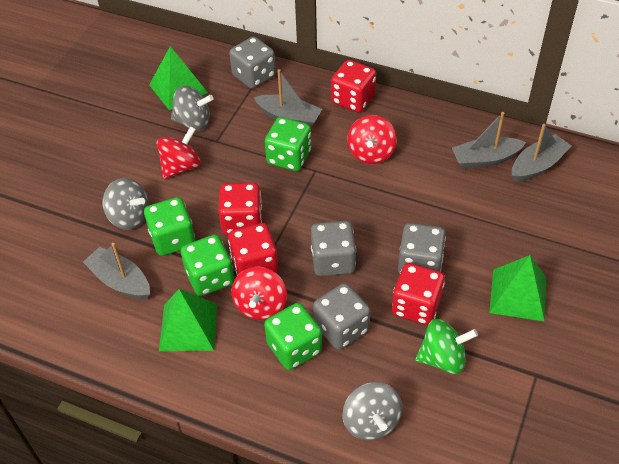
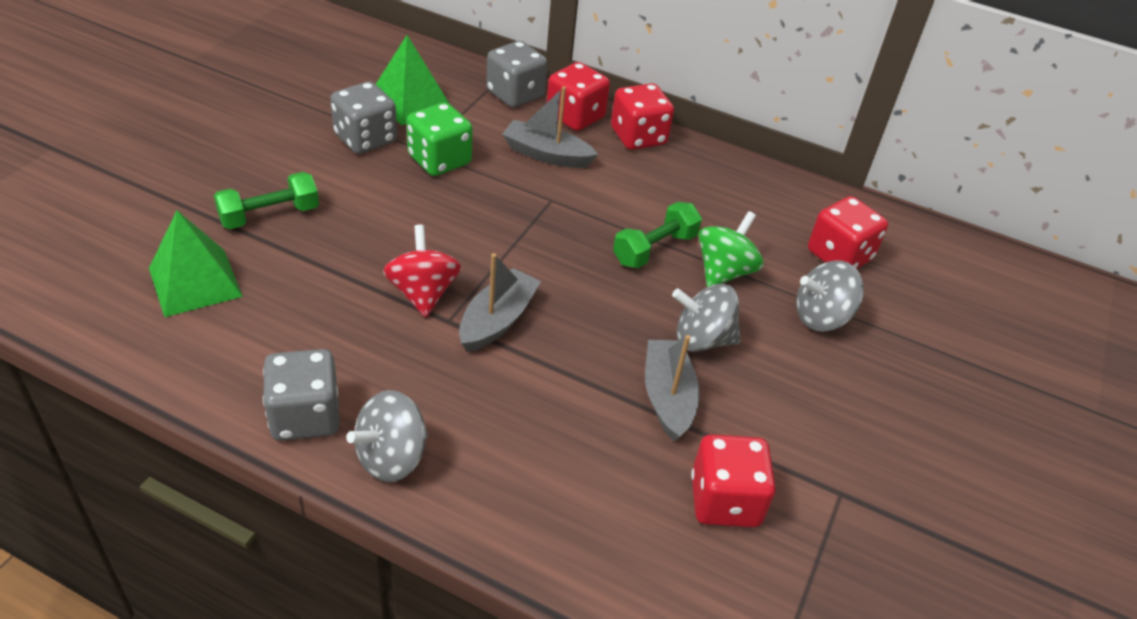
green dice: 4 -> 1
green dumbbell: 0 -> 2
green pyramid: 3 -> 2
grey boat: 4 -> 3
grey dice: 4 -> 3
red spinning top: 3 -> 1

